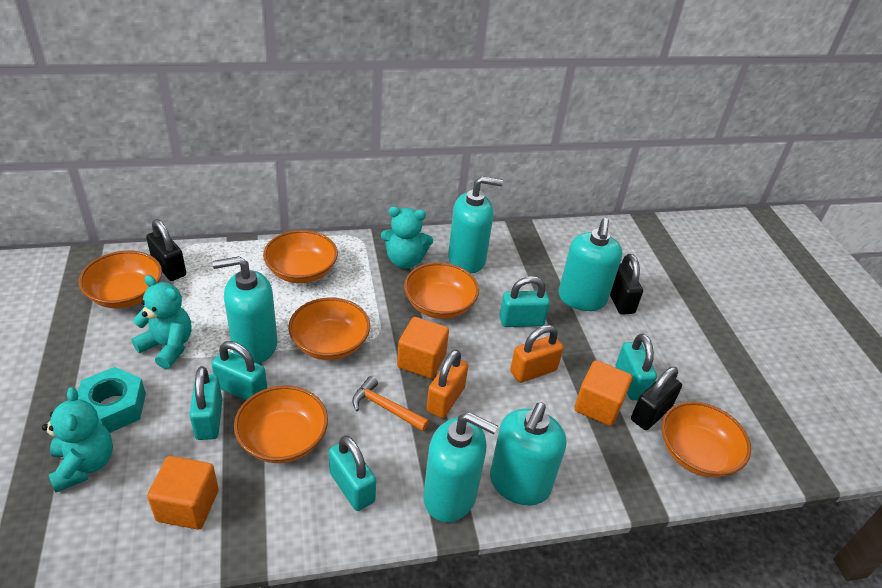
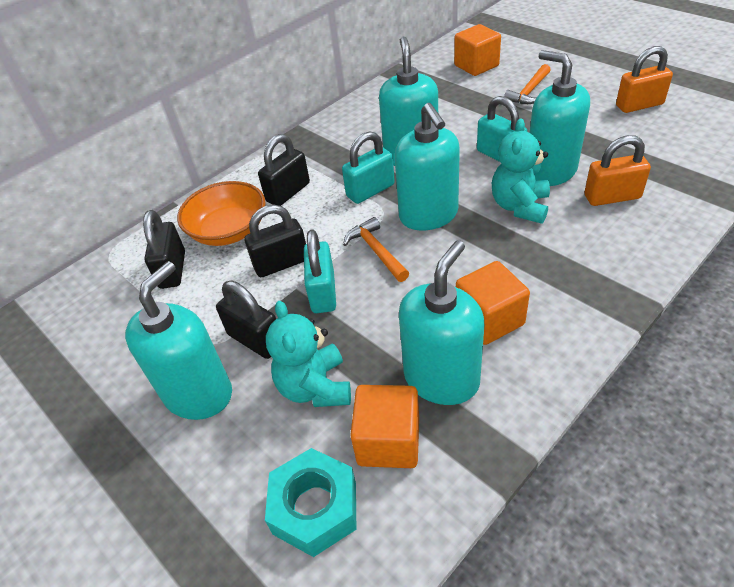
black padlock: 3 -> 4
orange bowl: 6 -> 1
orange hammer: 1 -> 2
turquoise padlock: 5 -> 3
turquoise teddy bear: 3 -> 2

